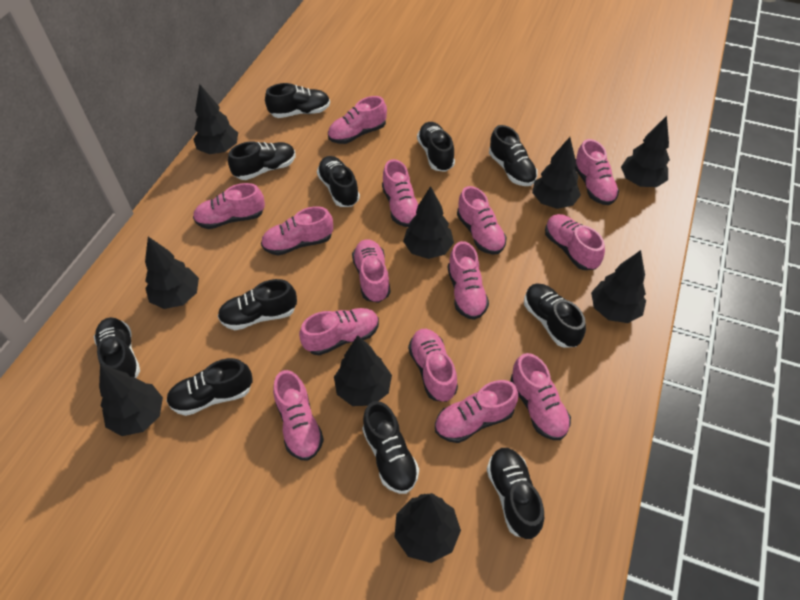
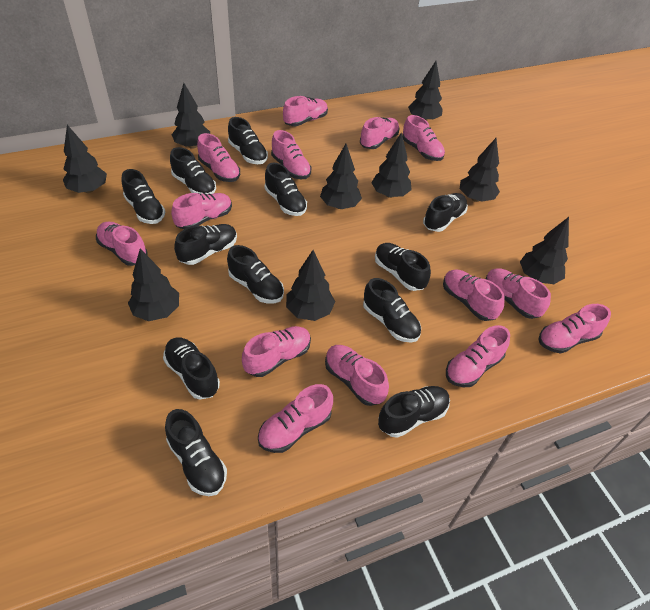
black shoe: 11 -> 12

